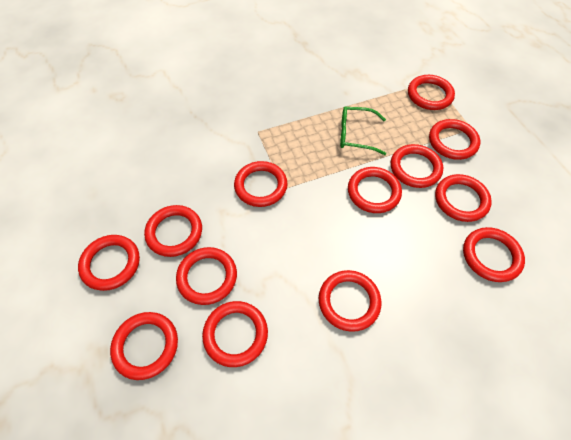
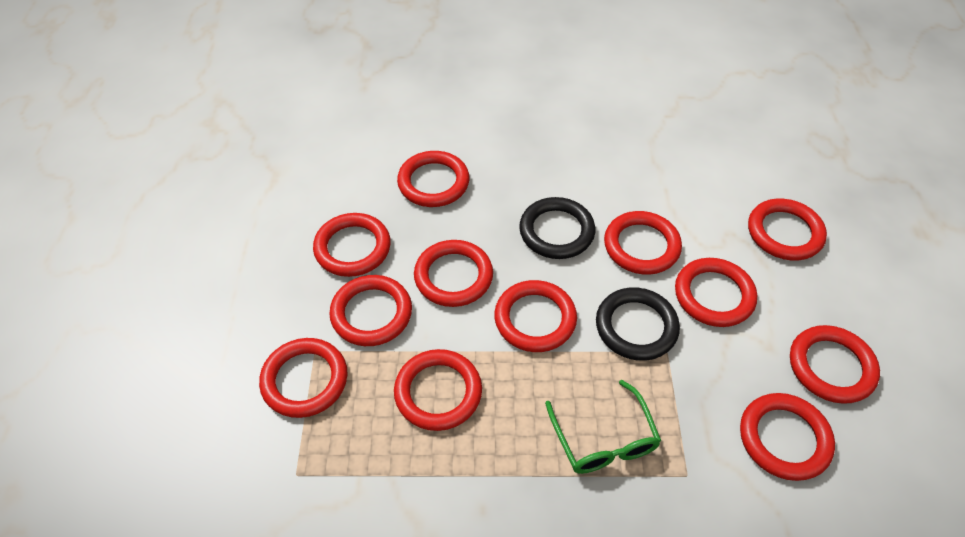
black ring: 0 -> 2
red ring: 13 -> 12

